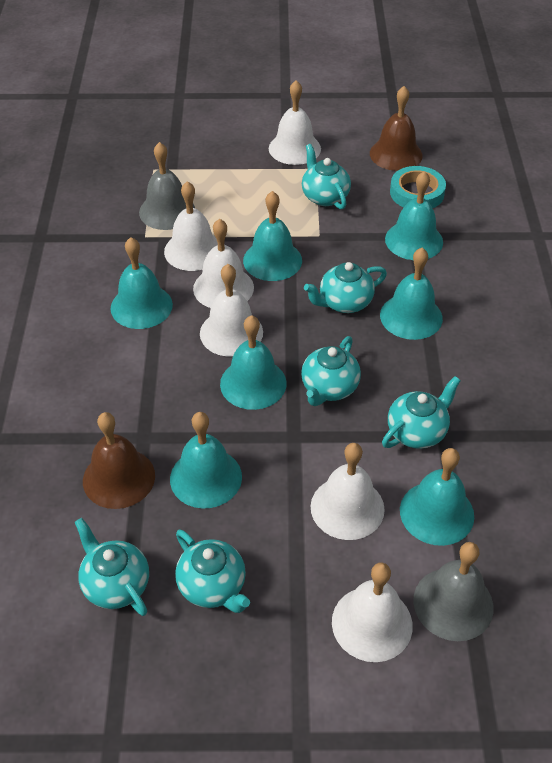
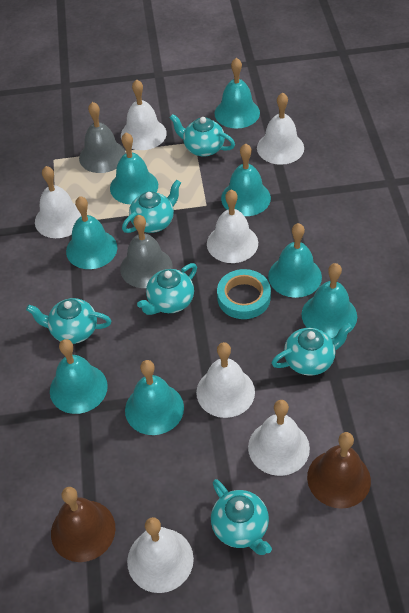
turquoise bell: 7 -> 8
white bell: 6 -> 7

